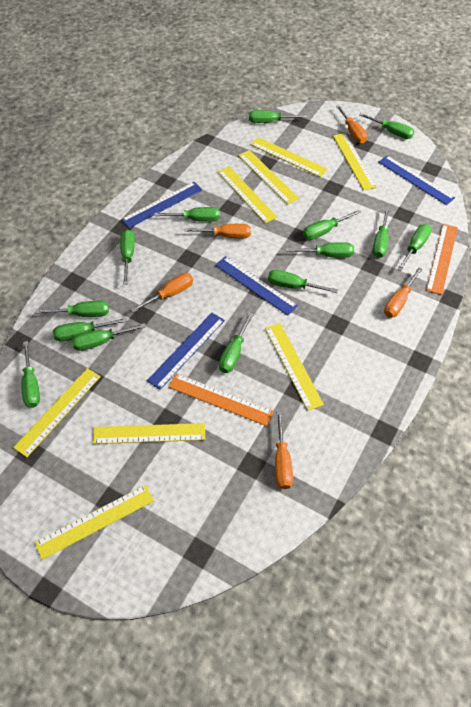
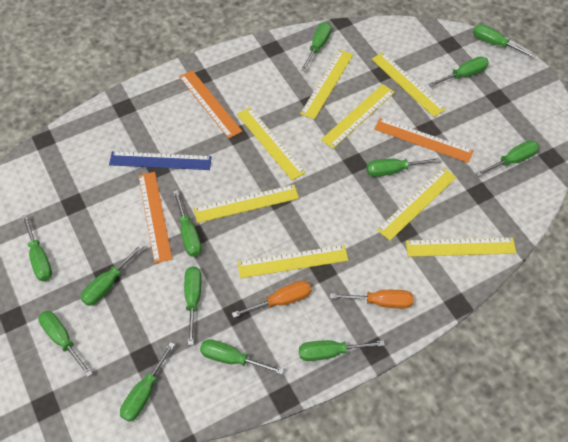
blue ruler: 4 -> 1
green screwdriver: 14 -> 13
orange ruler: 2 -> 3
orange screwdriver: 5 -> 2

